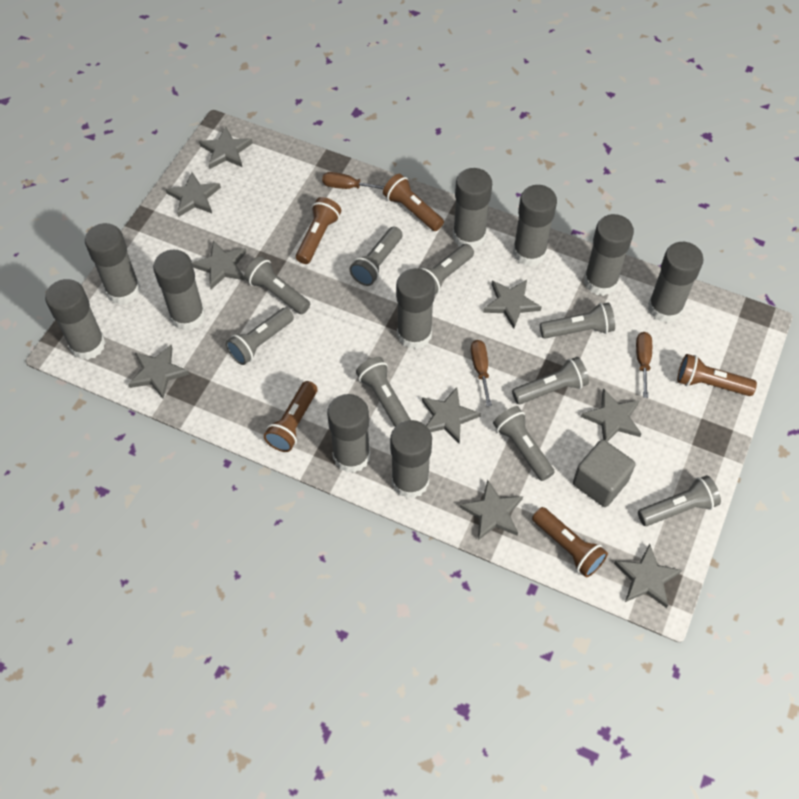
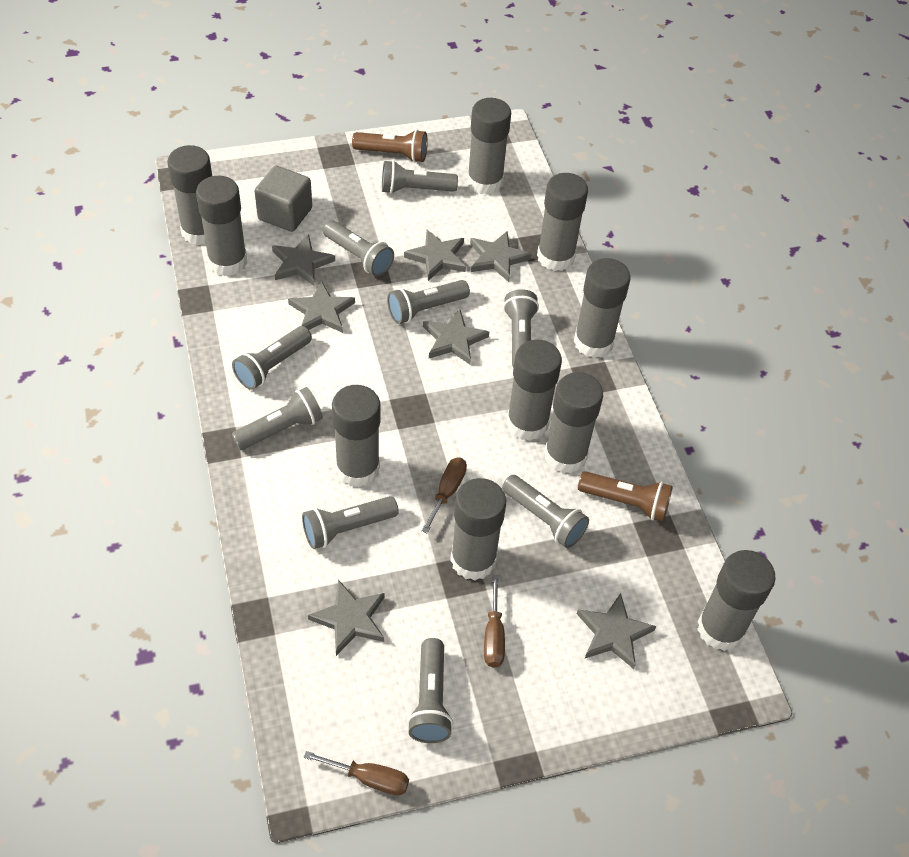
brown flashlight: 5 -> 2
grey star: 9 -> 7

